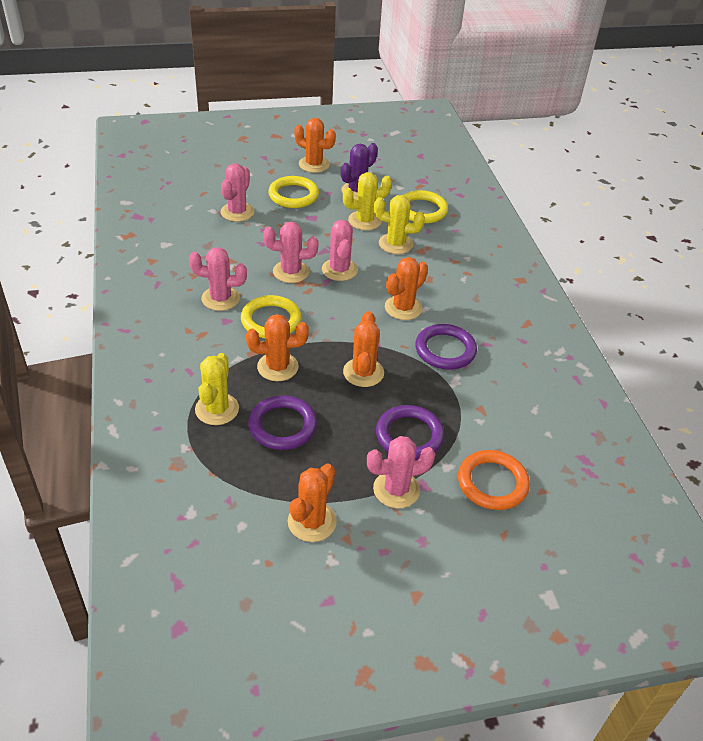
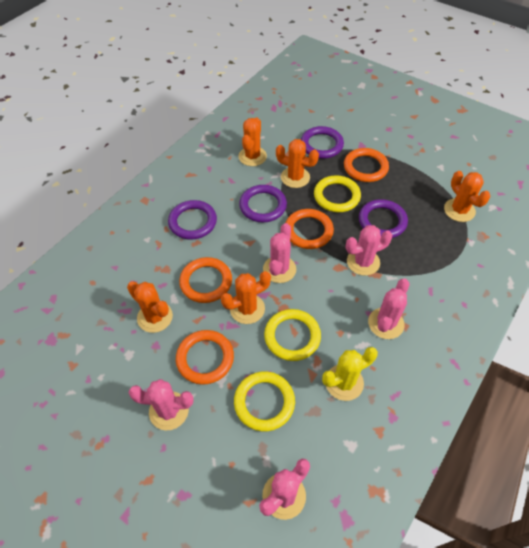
orange ring: 1 -> 4
purple cactus: 1 -> 0
purple ring: 3 -> 4
yellow cactus: 3 -> 1

